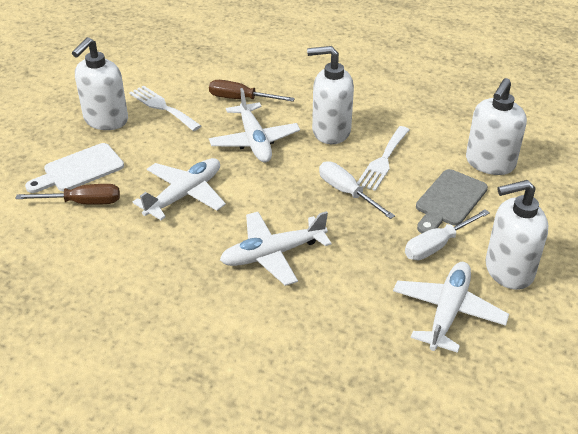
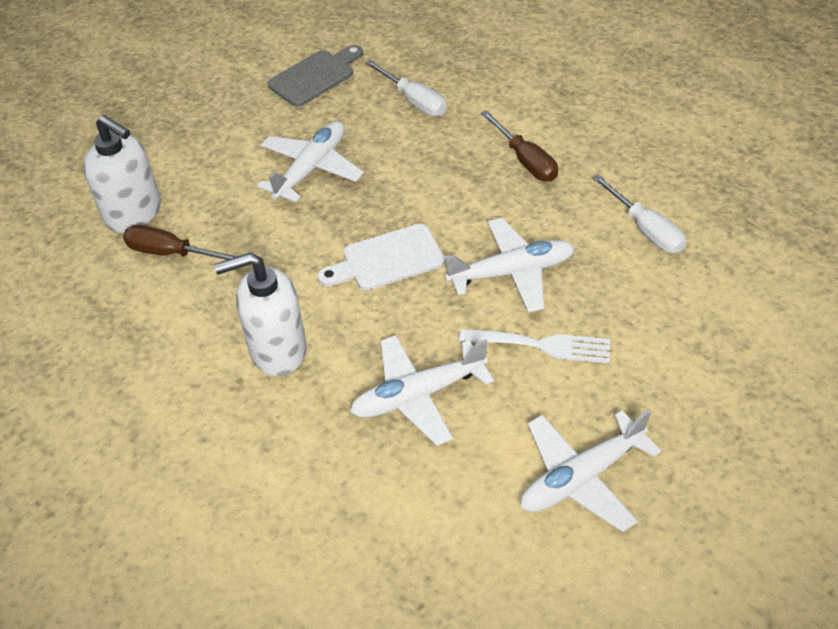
white fork: 2 -> 1
white soap dispenser: 4 -> 2

